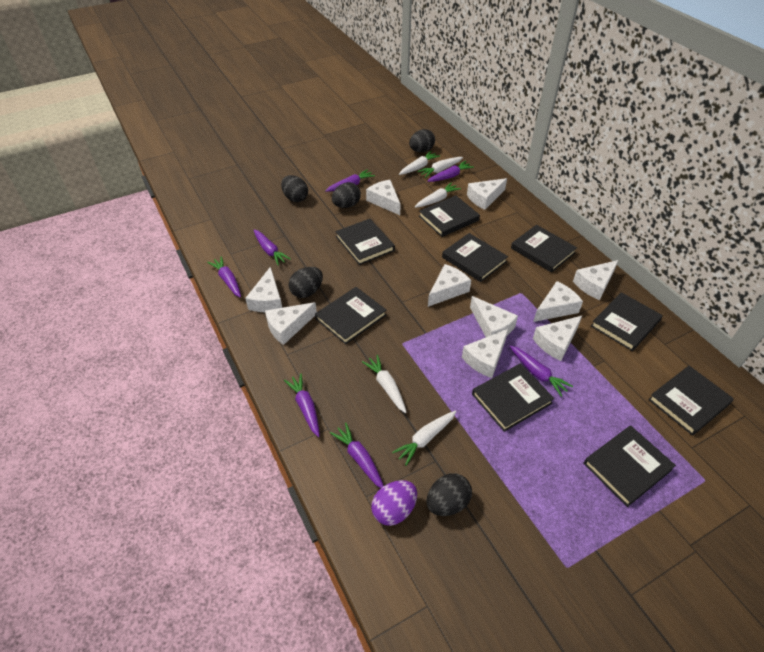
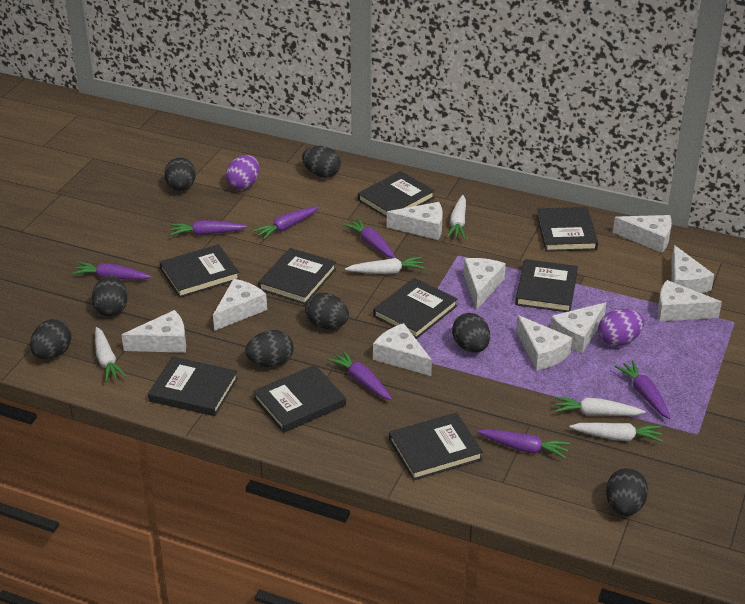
black egg: 5 -> 8
purple egg: 1 -> 2

